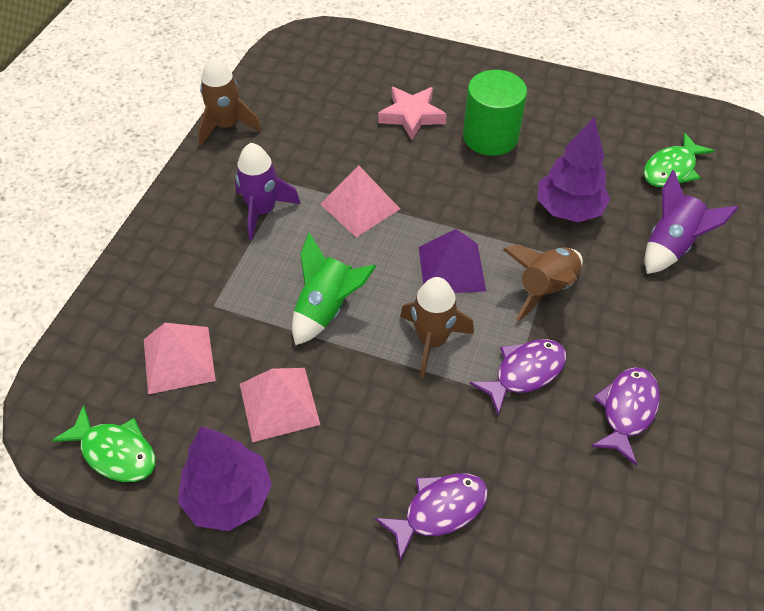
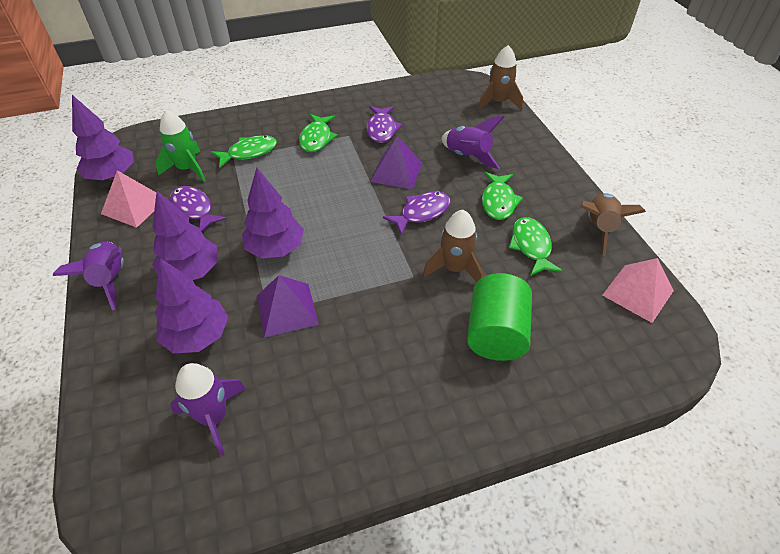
green fish: 2 -> 4
pink pyramid: 3 -> 2
pink star: 1 -> 0
purple pyramid: 1 -> 2
purple rocket: 2 -> 3
purple tree: 2 -> 4

